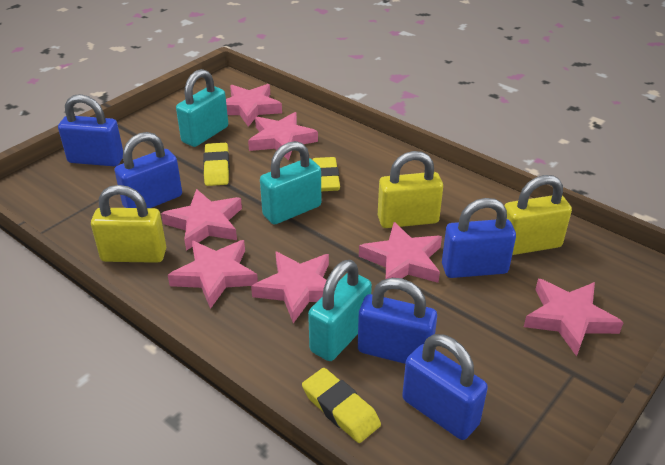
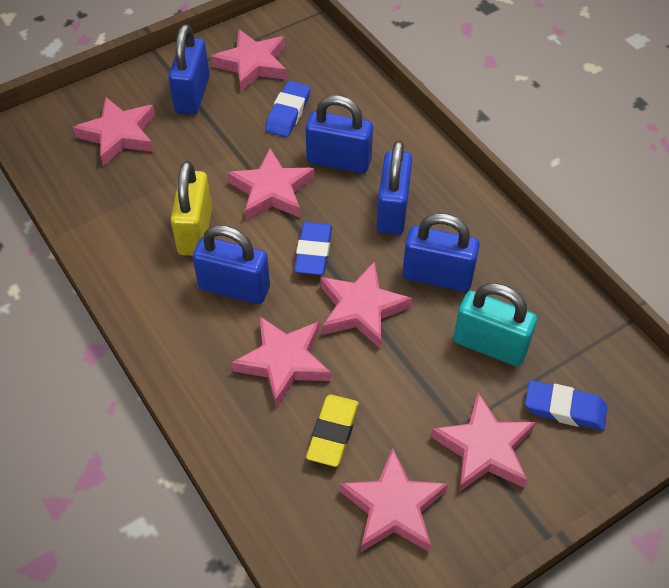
blue eraser: 0 -> 3
turquoise padlock: 3 -> 1
yellow eraser: 3 -> 1
yellow padlock: 3 -> 1

